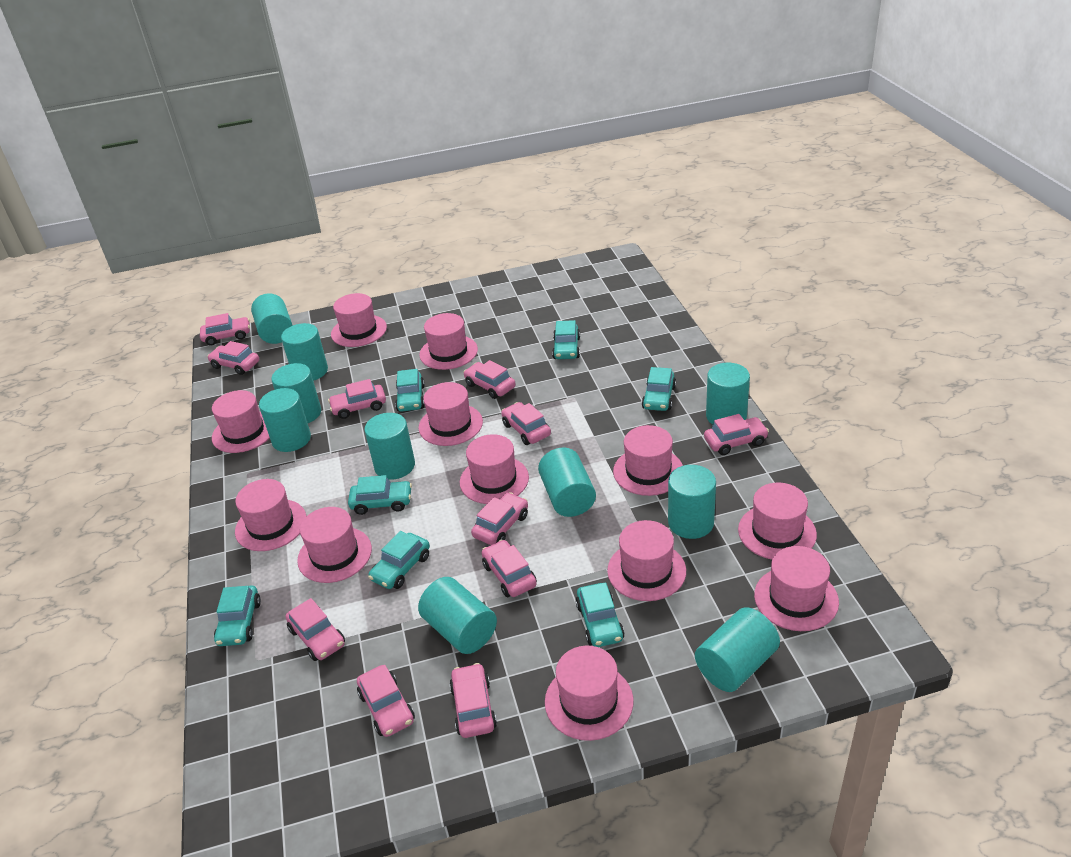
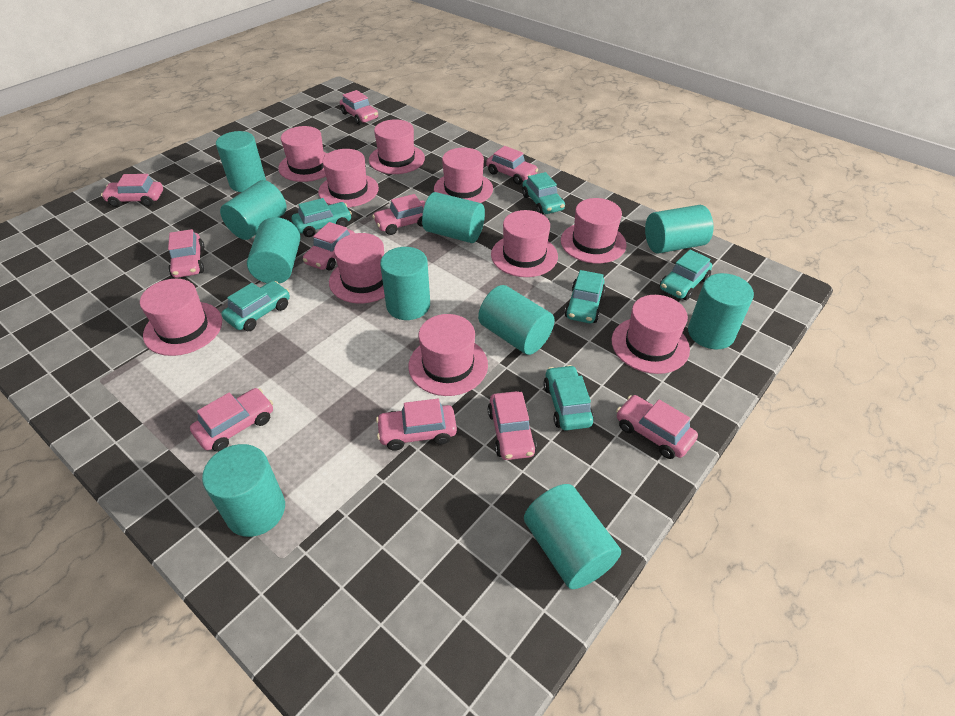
pink car: 11 -> 10
pink hat: 12 -> 10
turquoise car: 7 -> 6

